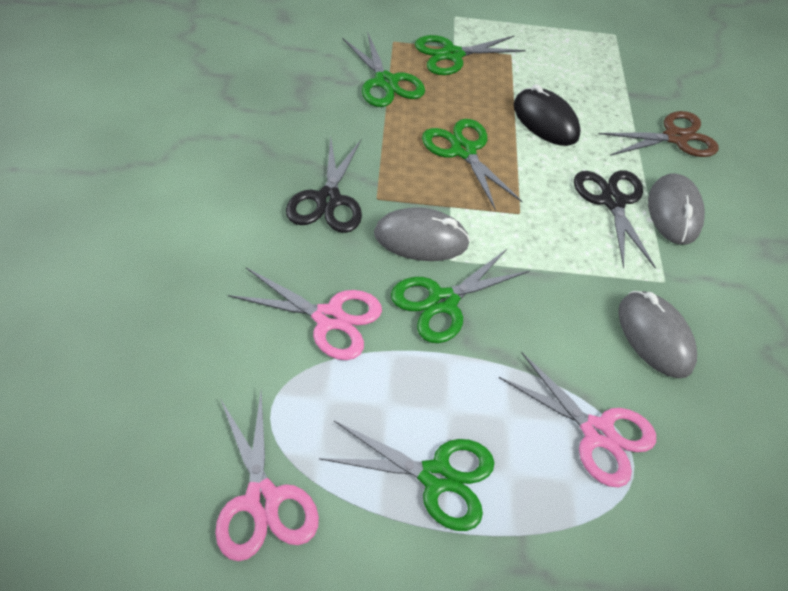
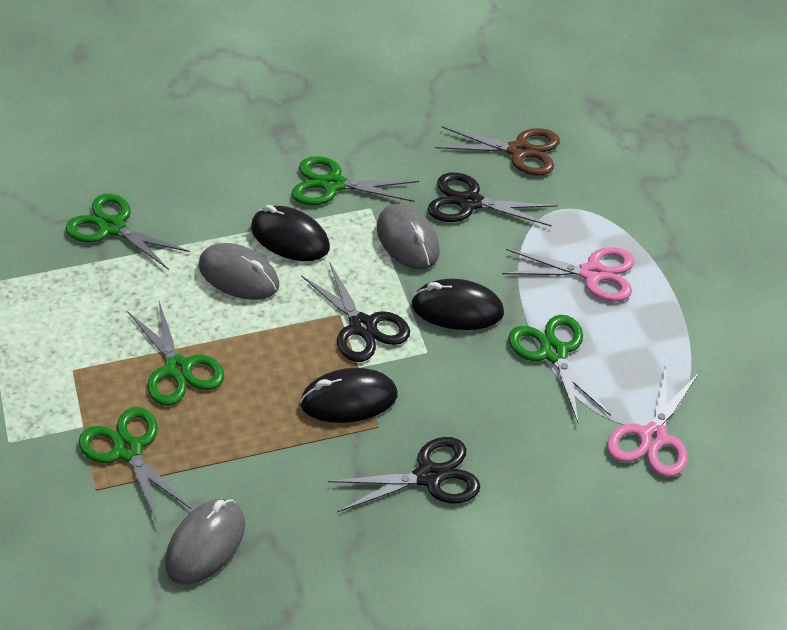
black mouse: 1 -> 3
black scissors: 2 -> 3
pink scissors: 3 -> 2

